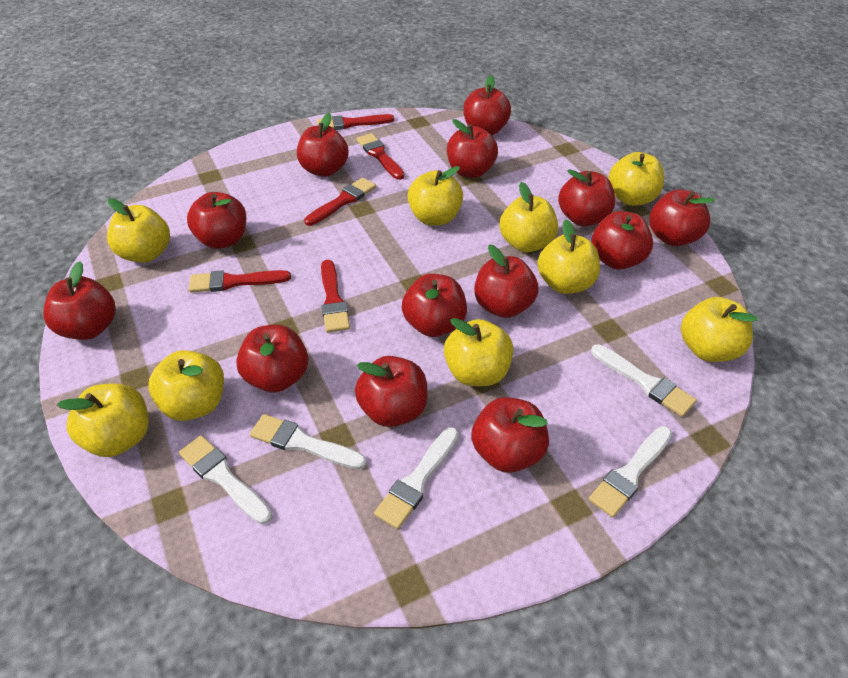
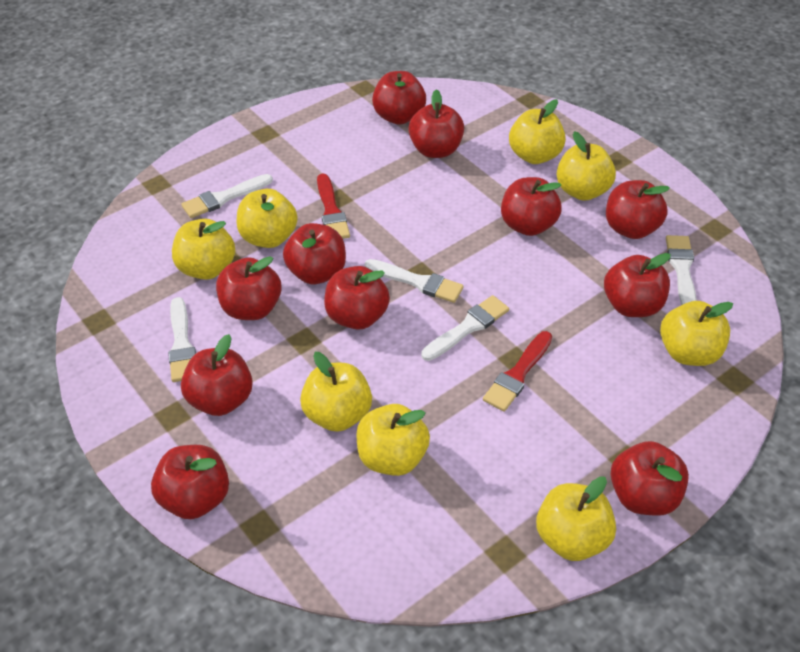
red apple: 13 -> 11
red brush: 5 -> 2
yellow apple: 9 -> 8

